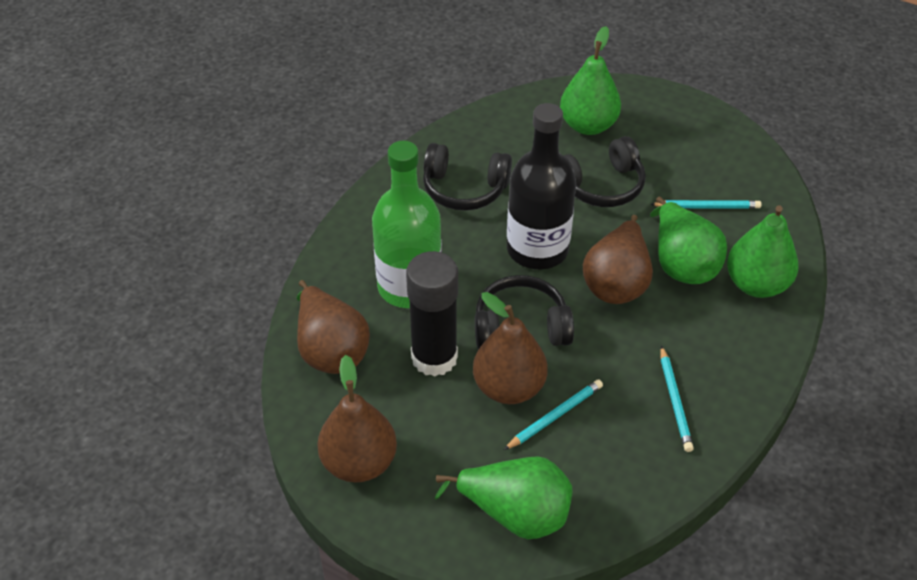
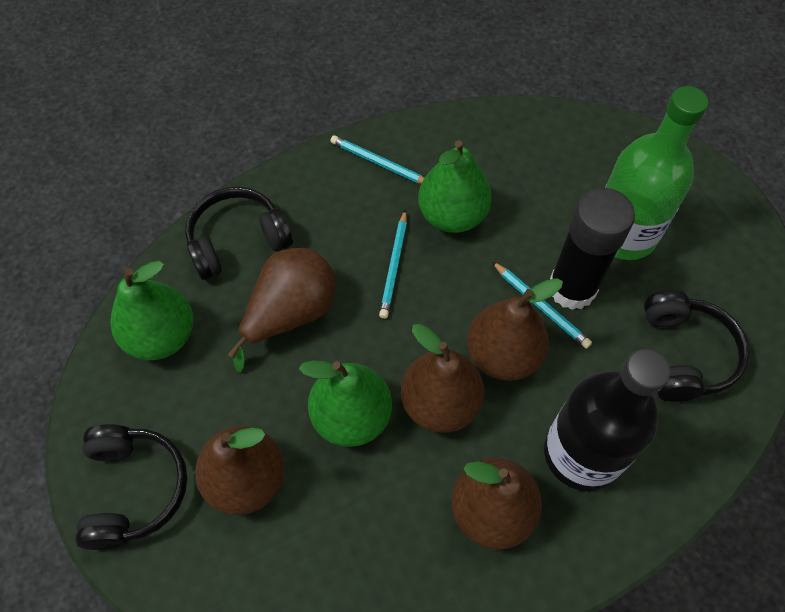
brown pear: 4 -> 5
green pear: 4 -> 3

